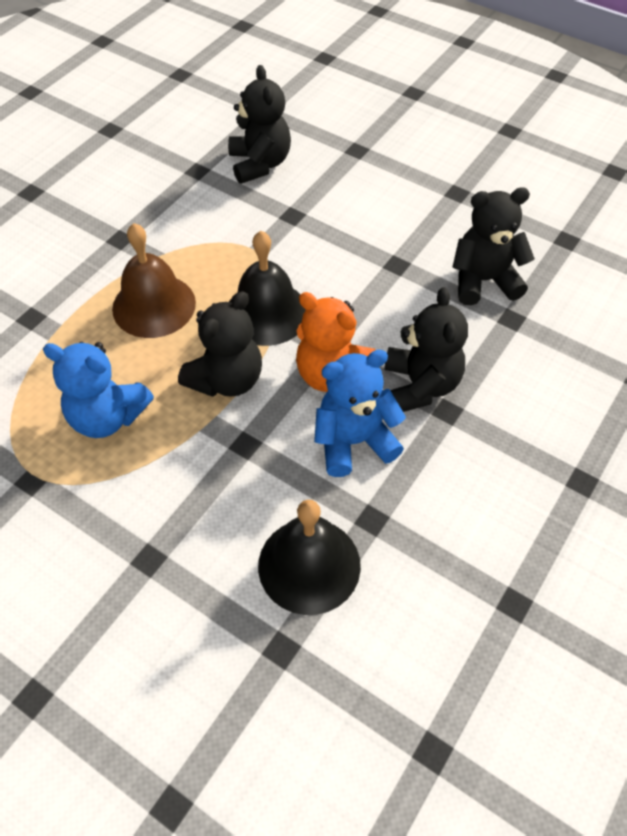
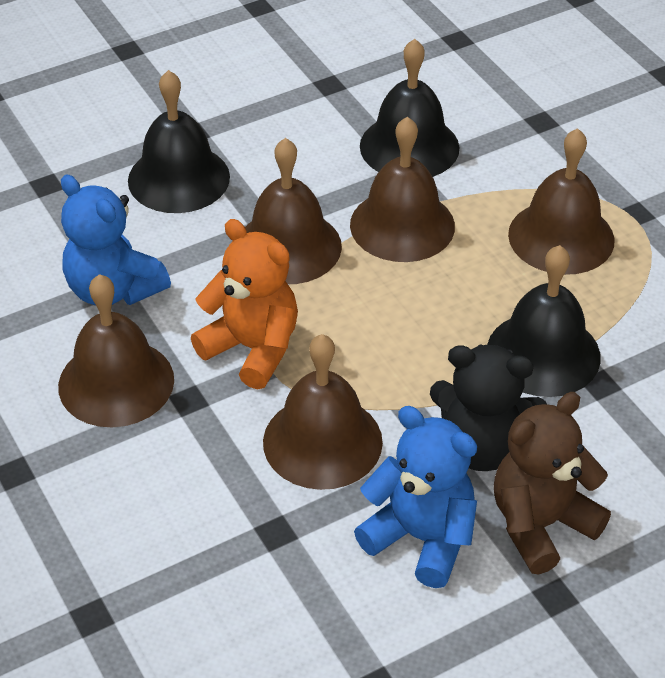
black bell: 2 -> 3
black teddy bear: 4 -> 1
brown bell: 1 -> 5
brown teddy bear: 0 -> 1

